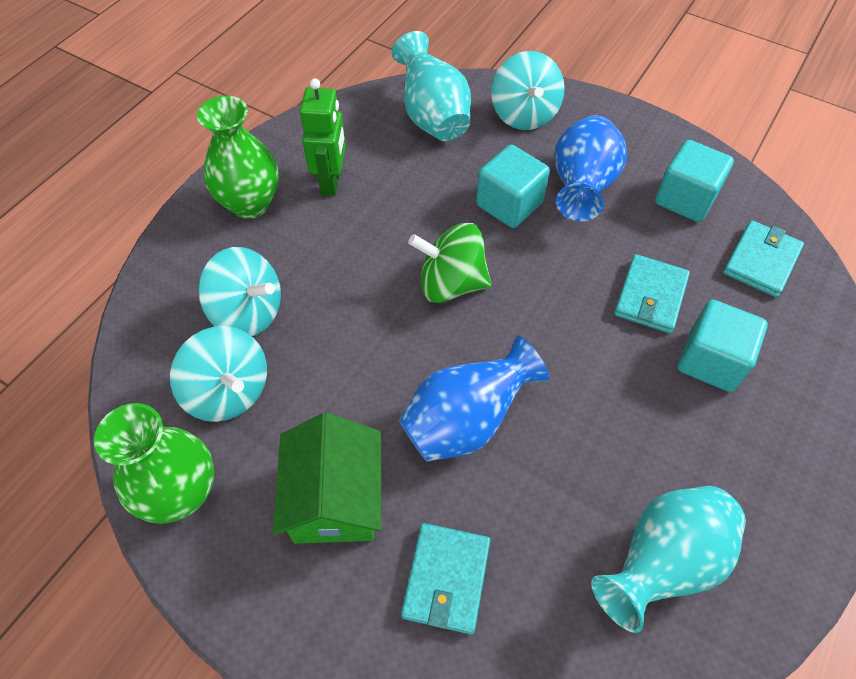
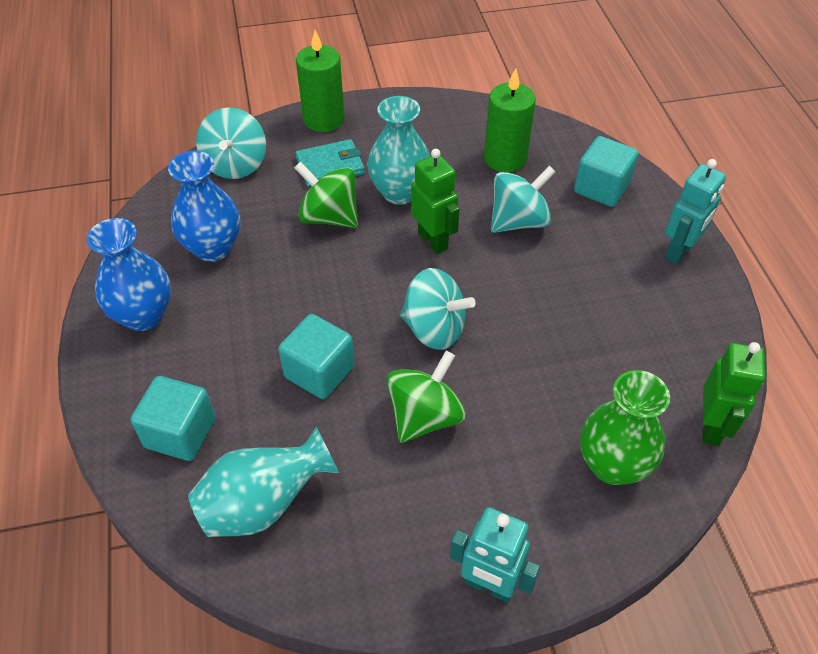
green candle: 0 -> 2
green house: 1 -> 0
green robot: 1 -> 2
green spinning top: 1 -> 2
green vase: 2 -> 1
turquoise robot: 0 -> 2
turquoise wallet: 3 -> 1

